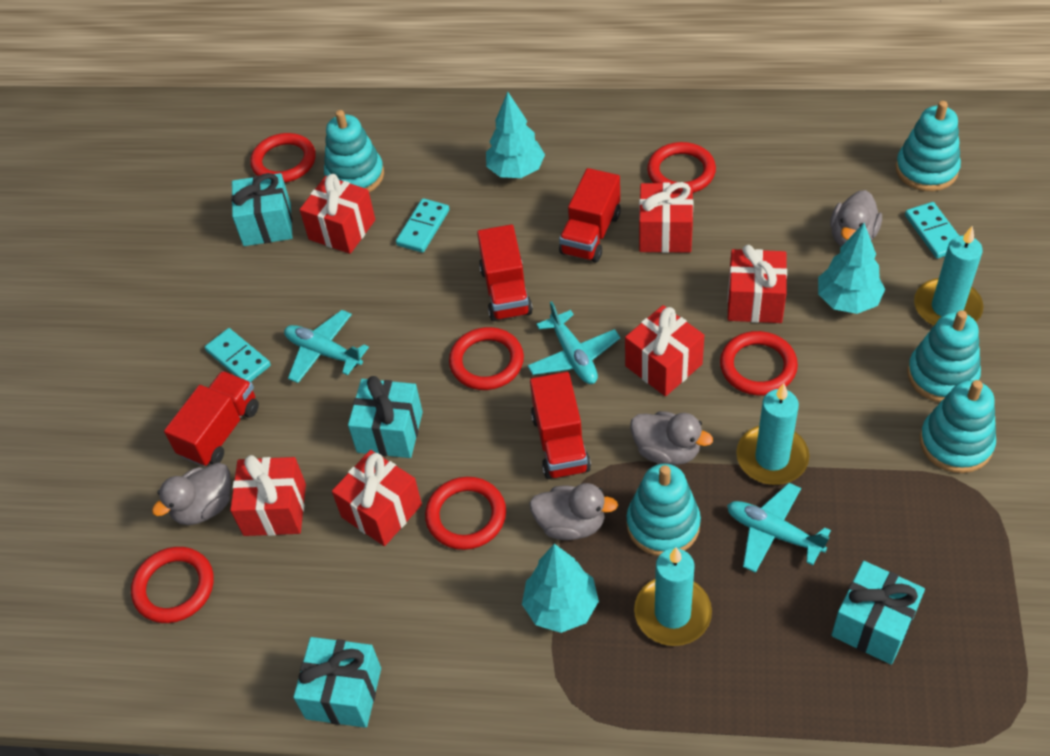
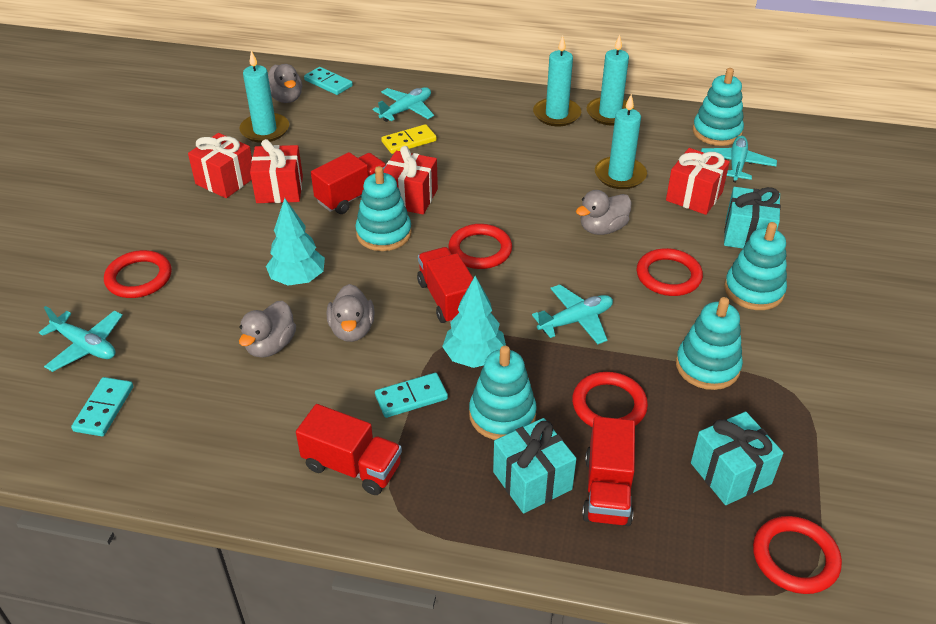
red gift: 6 -> 4
red ring: 6 -> 5
turquoise candle: 3 -> 4
turquoise gift: 4 -> 3
turquoise plane: 3 -> 4
turquoise tree: 3 -> 2
yellow domino: 0 -> 1

